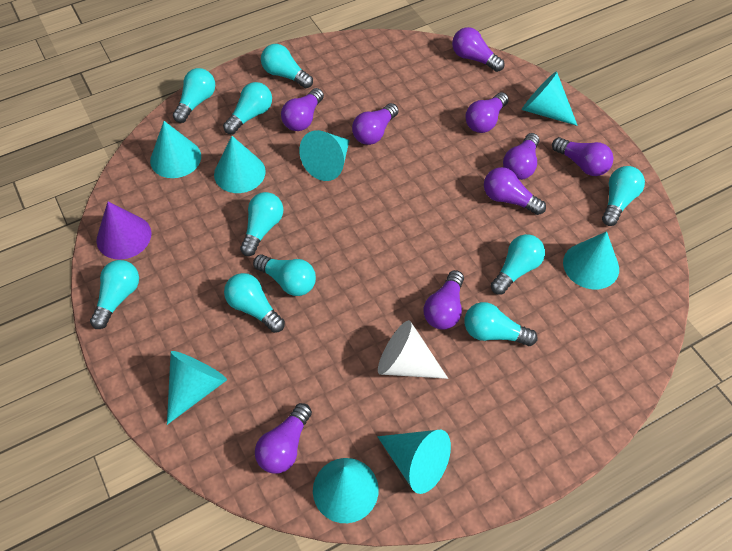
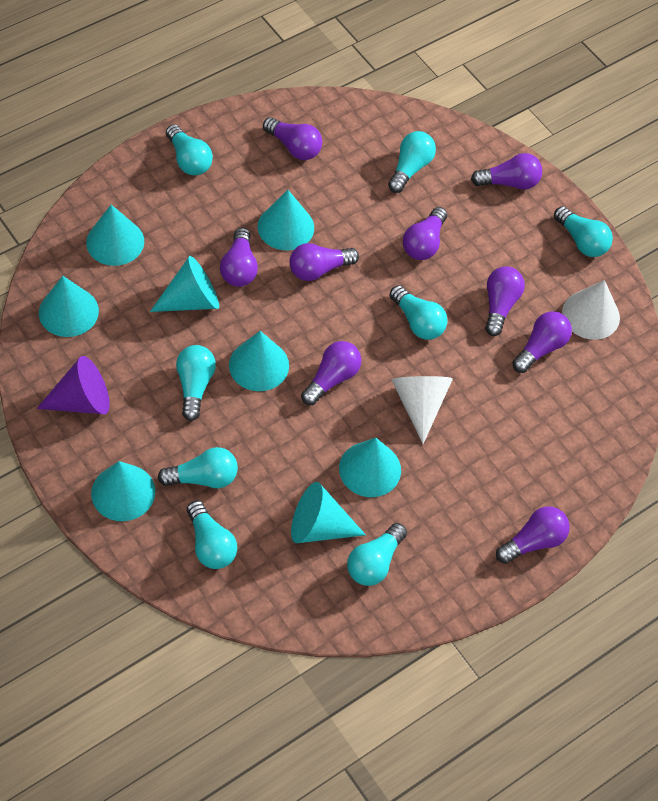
turquoise light bulb: 10 -> 8
white cone: 1 -> 2

